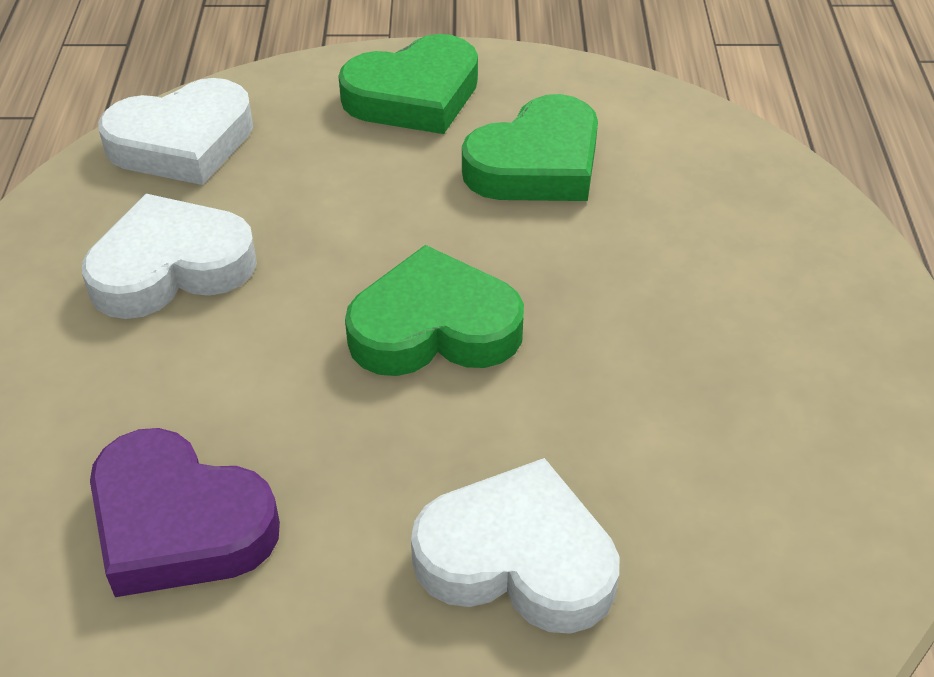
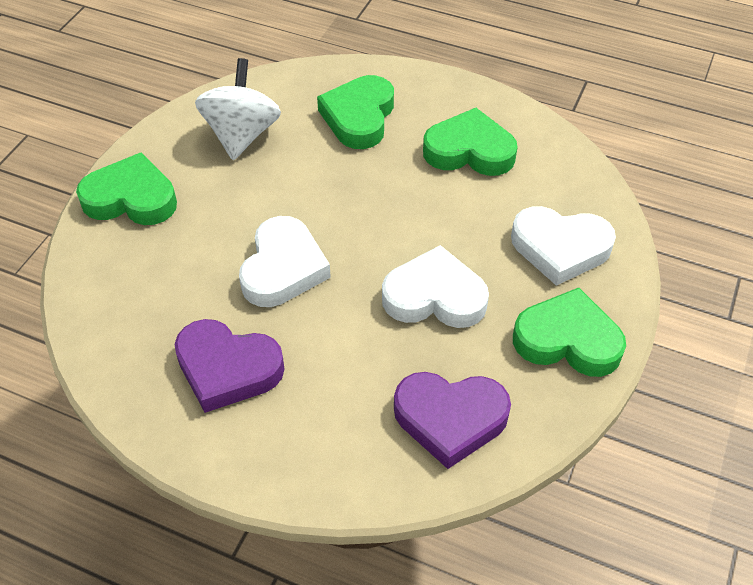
green heart: 3 -> 4
purple heart: 1 -> 2
white spinning top: 0 -> 1

